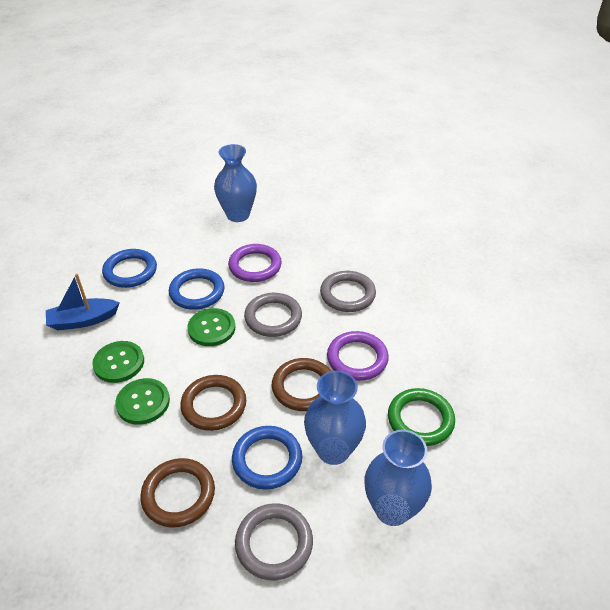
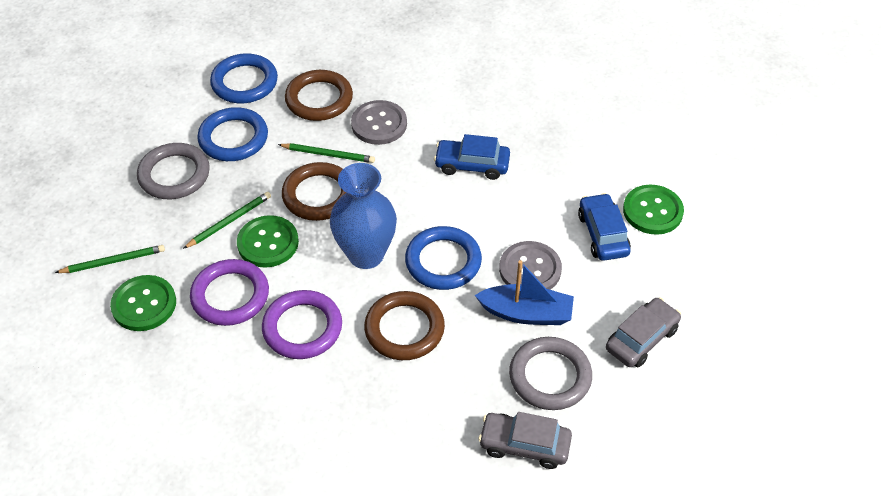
blue car: 0 -> 2
blue vase: 3 -> 1
green pencil: 0 -> 3
green ring: 1 -> 0
grey button: 0 -> 2
grey car: 0 -> 2
grey ring: 3 -> 2

